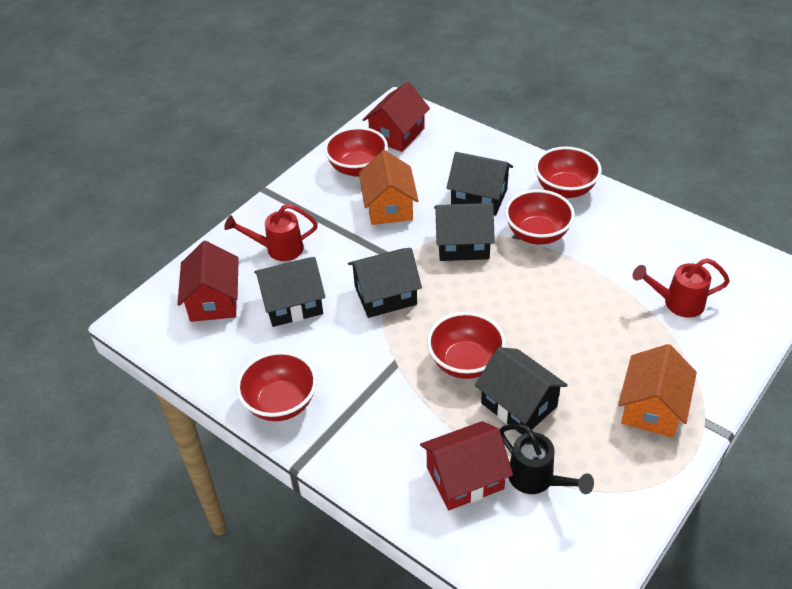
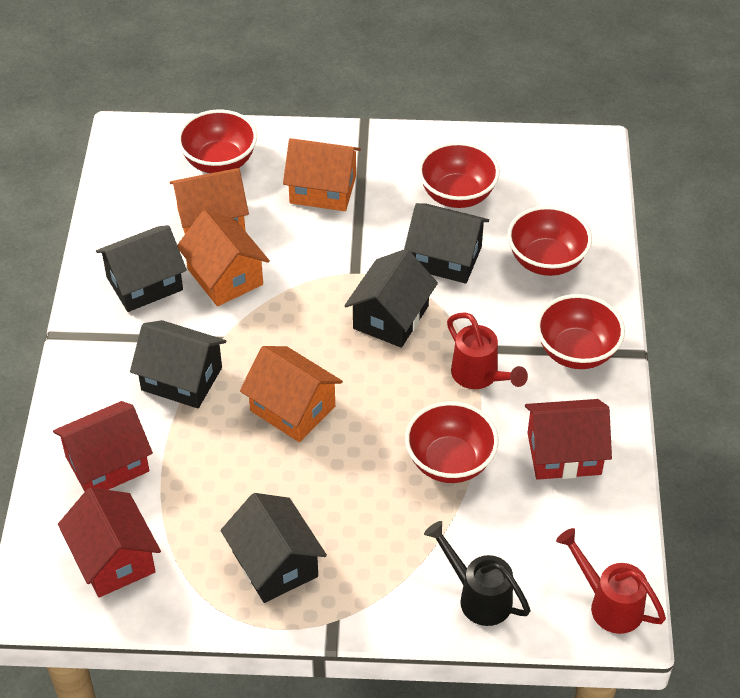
orange house: 2 -> 4

